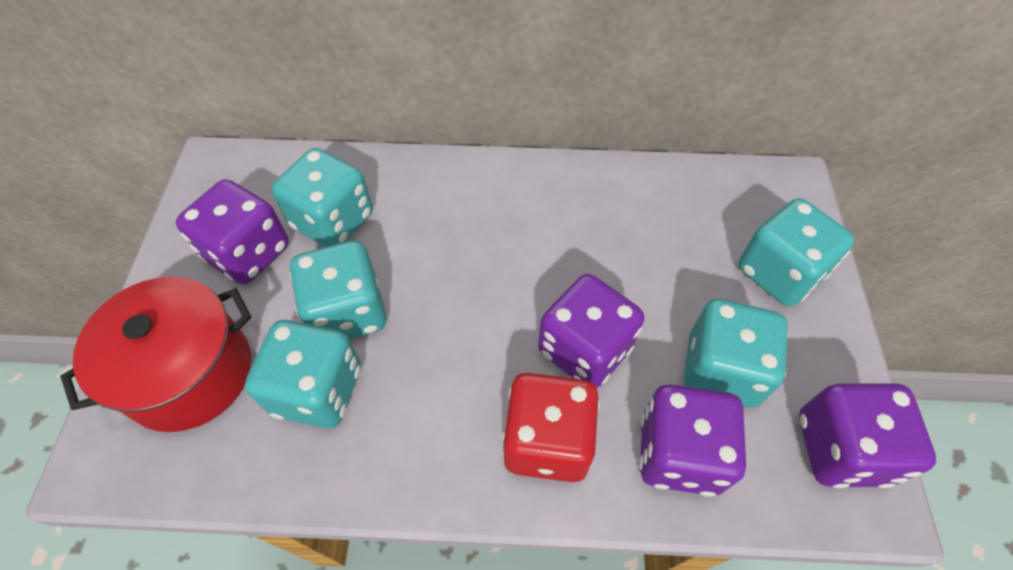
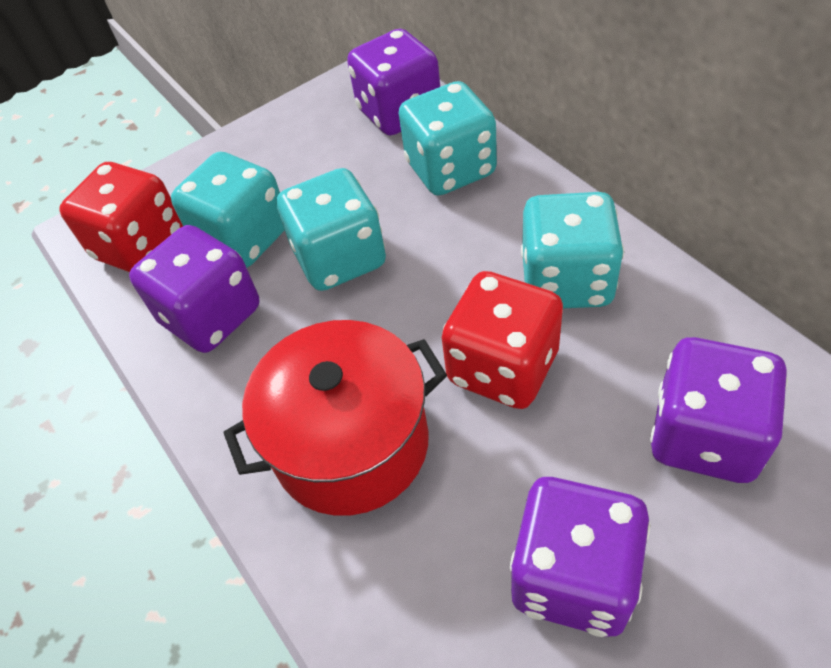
red dice: 1 -> 2
turquoise dice: 5 -> 4

